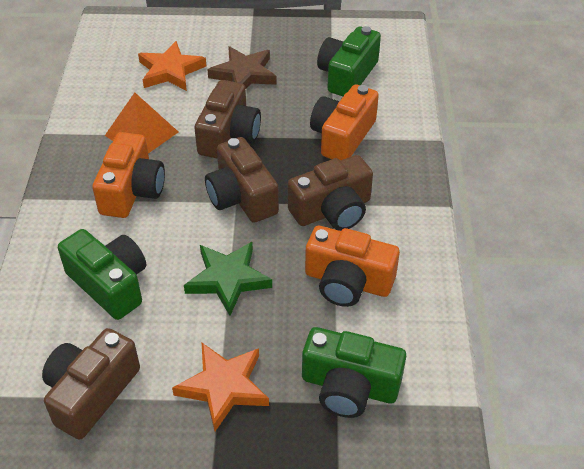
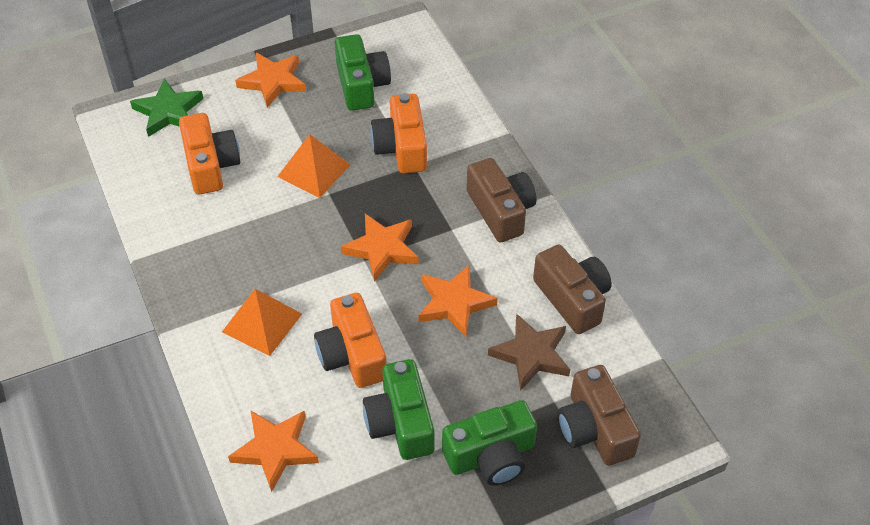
brown camera: 4 -> 3
orange pyramid: 1 -> 2
orange star: 2 -> 4

